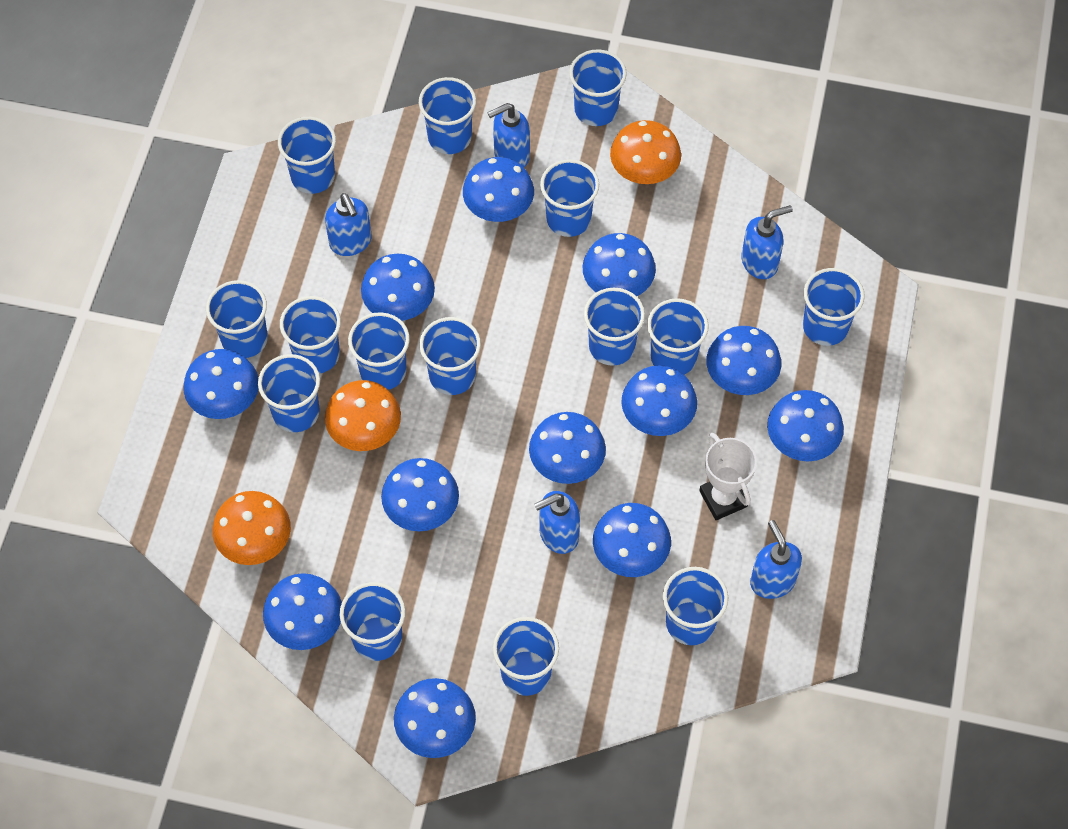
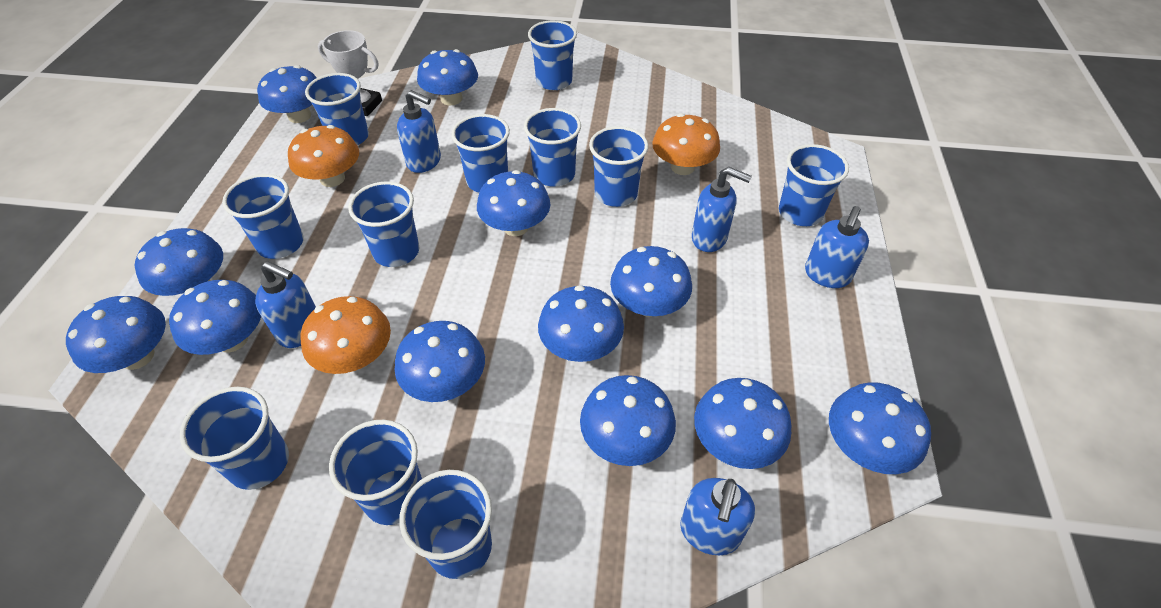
blue cup: 15 -> 11

